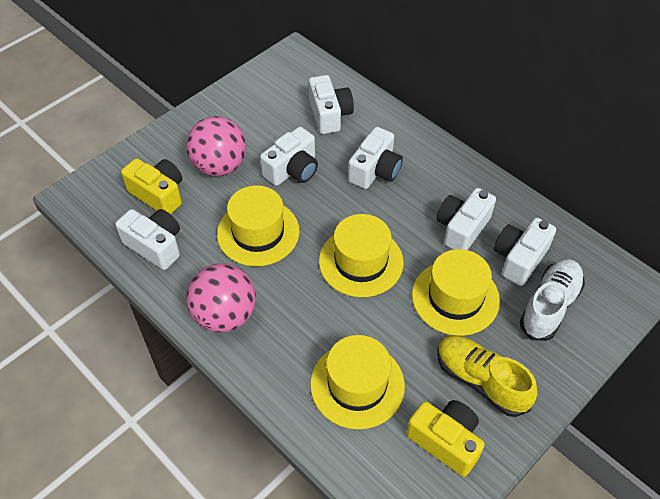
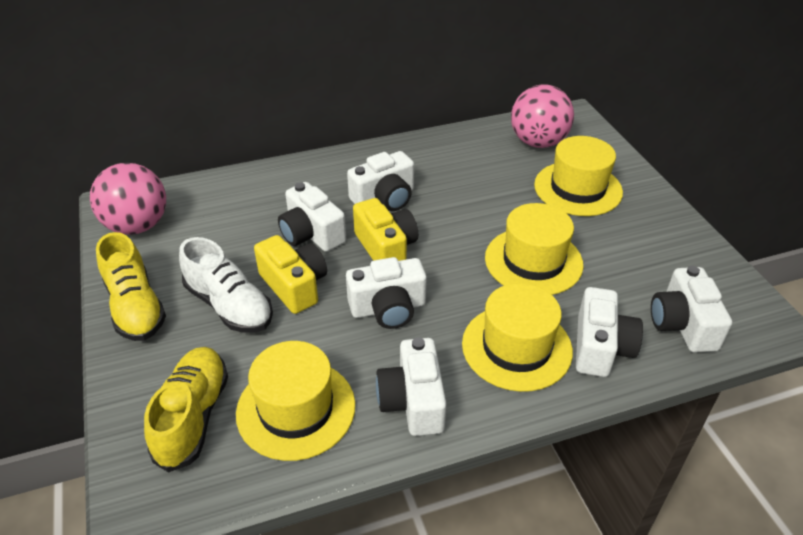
yellow shoe: 1 -> 2

